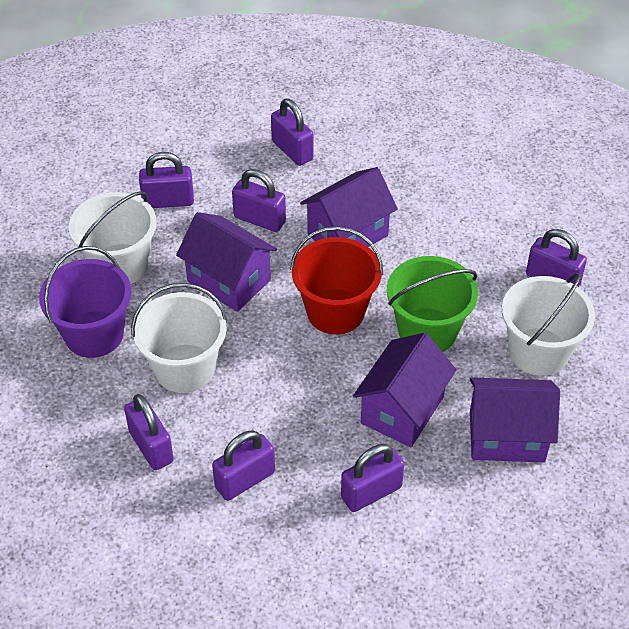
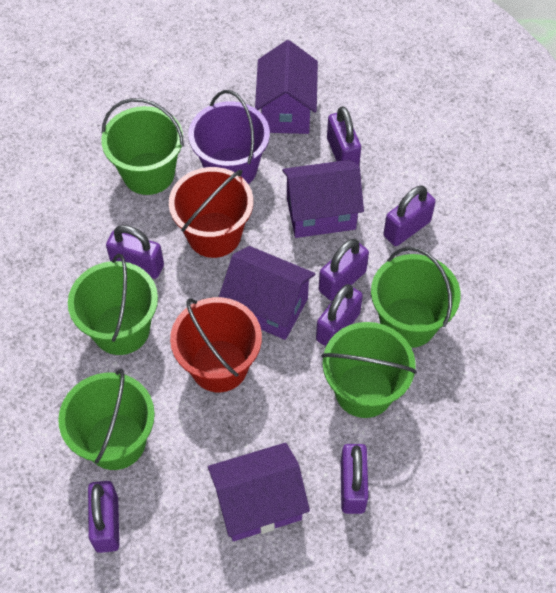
green bucket: 1 -> 5
red bucket: 1 -> 2
white bucket: 3 -> 0

